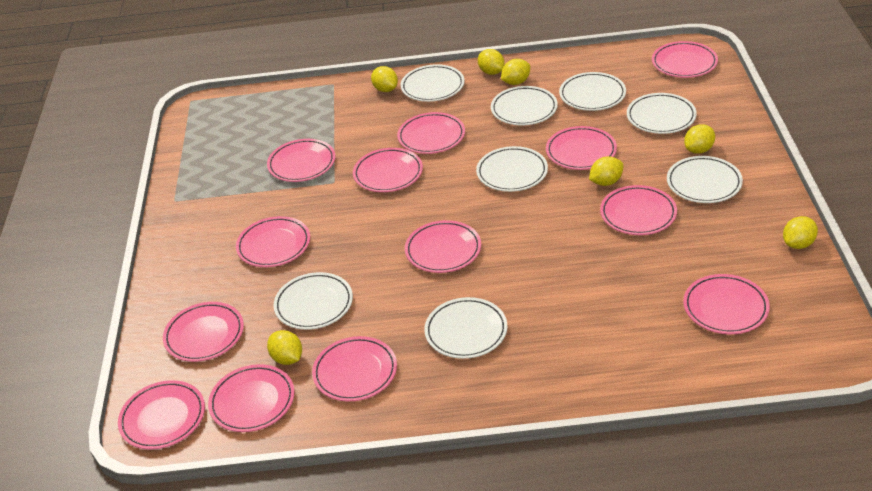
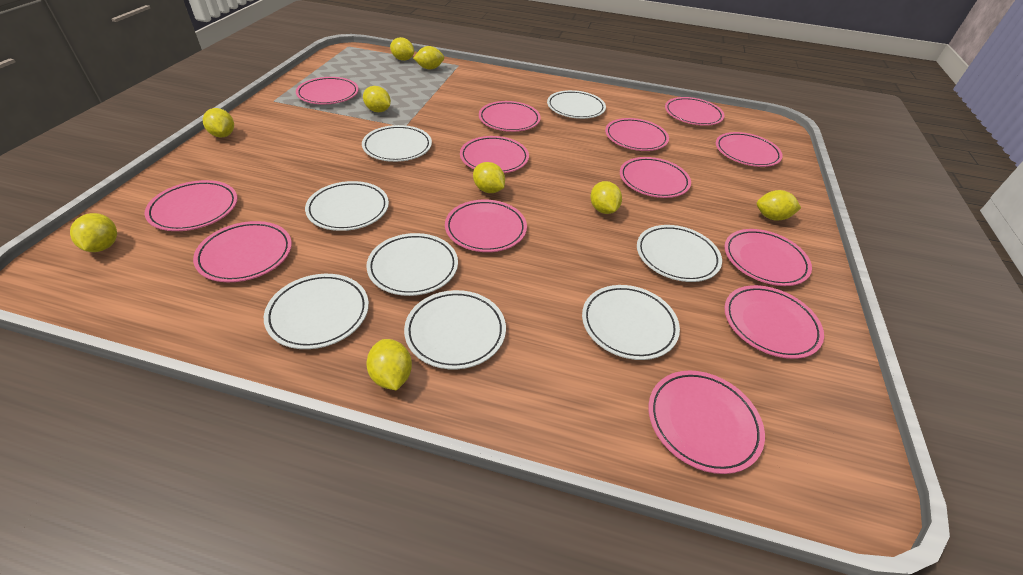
yellow lemon: 7 -> 9

